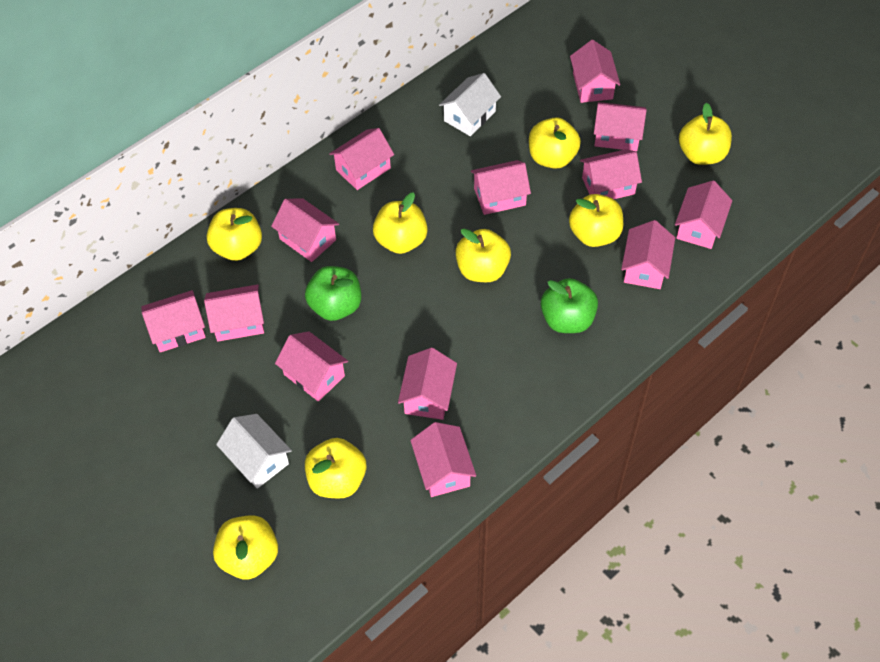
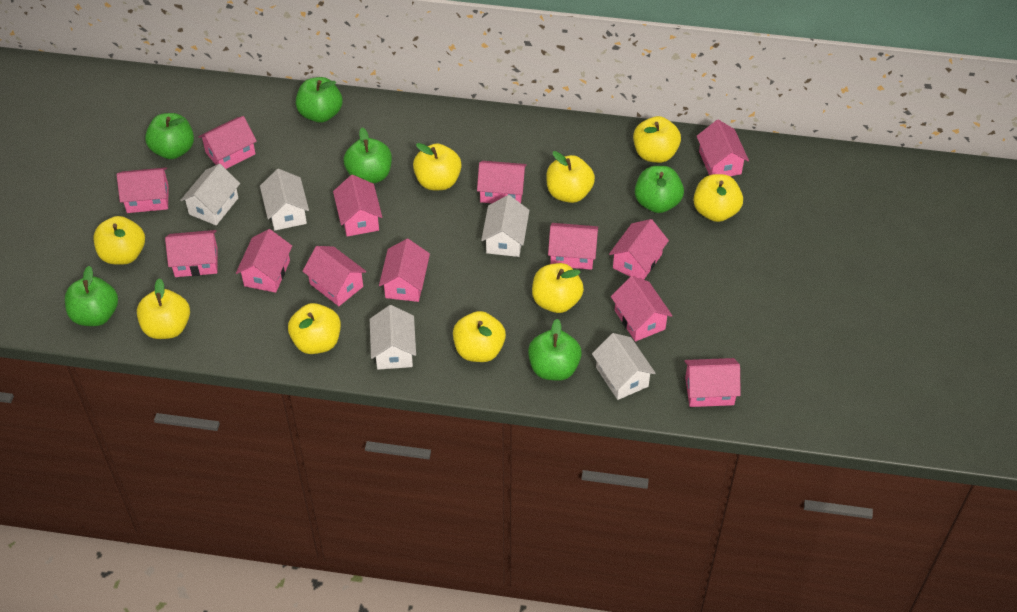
green apple: 2 -> 6
white house: 2 -> 5
yellow apple: 8 -> 9

